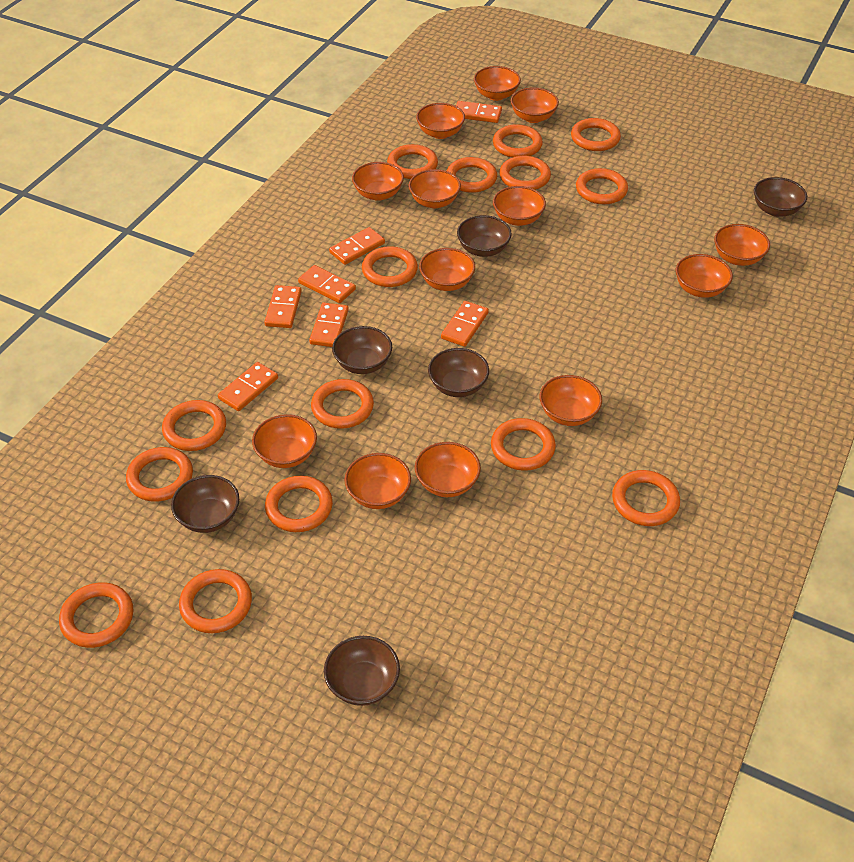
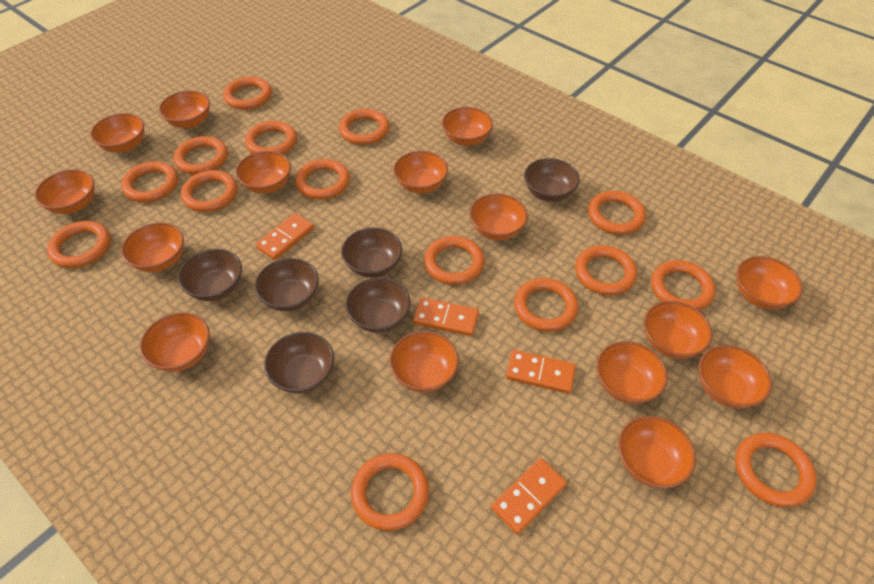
orange bowl: 13 -> 15
orange domino: 7 -> 4

